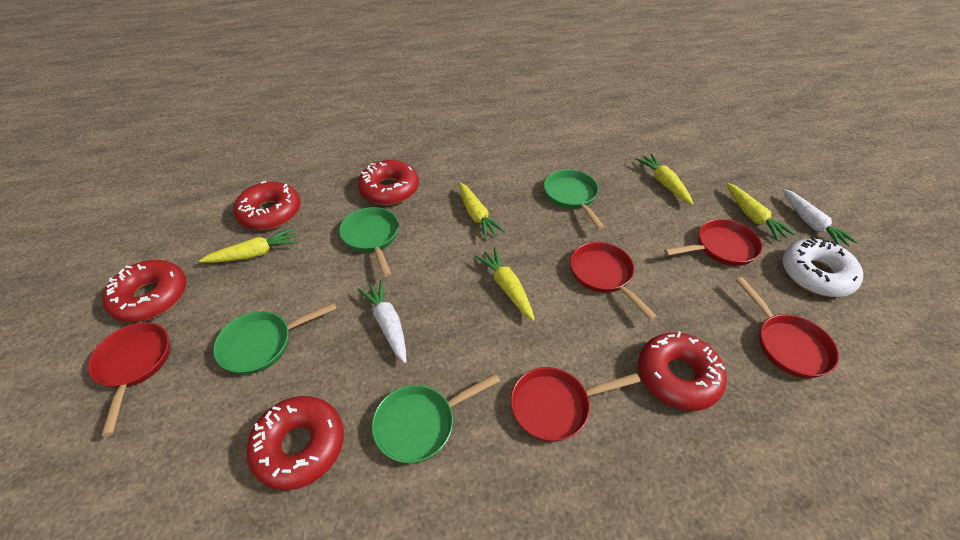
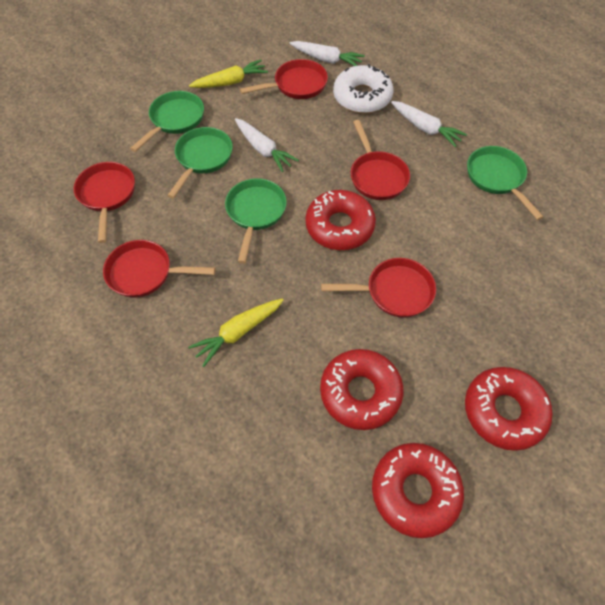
red donut: 5 -> 4
white carrot: 2 -> 3
yellow carrot: 5 -> 2

